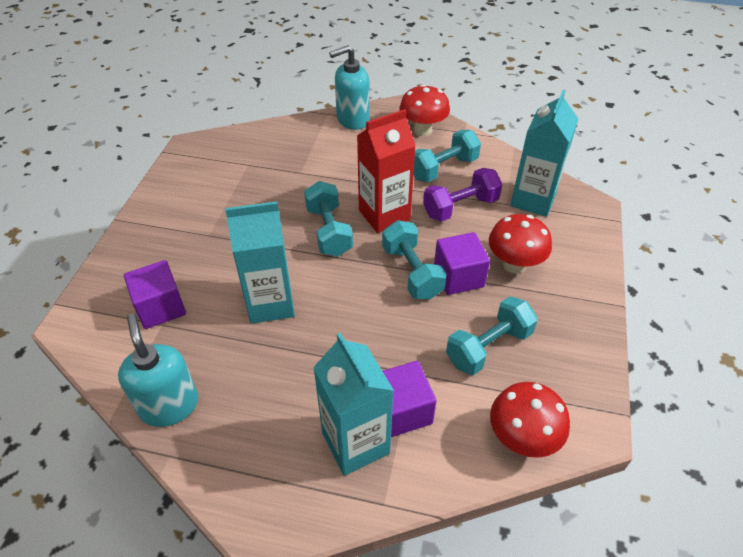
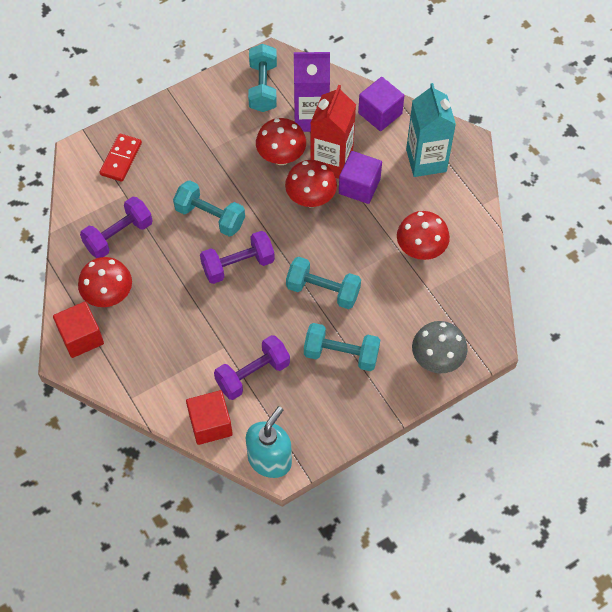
grey mushroom: 0 -> 1
purple carton: 0 -> 1
purple cube: 3 -> 2
purple dumbbell: 1 -> 3
red cube: 0 -> 2
red domino: 0 -> 1
red mushroom: 3 -> 4
turquoise carton: 3 -> 1
turquoise soap dispenser: 2 -> 1

